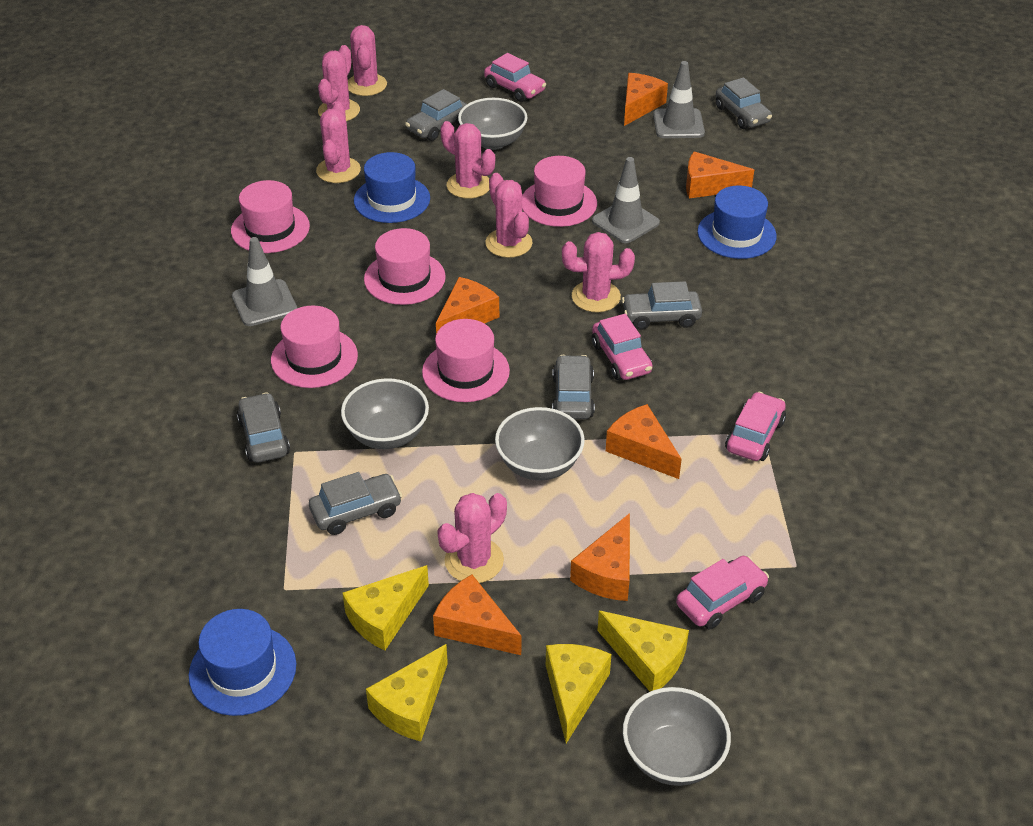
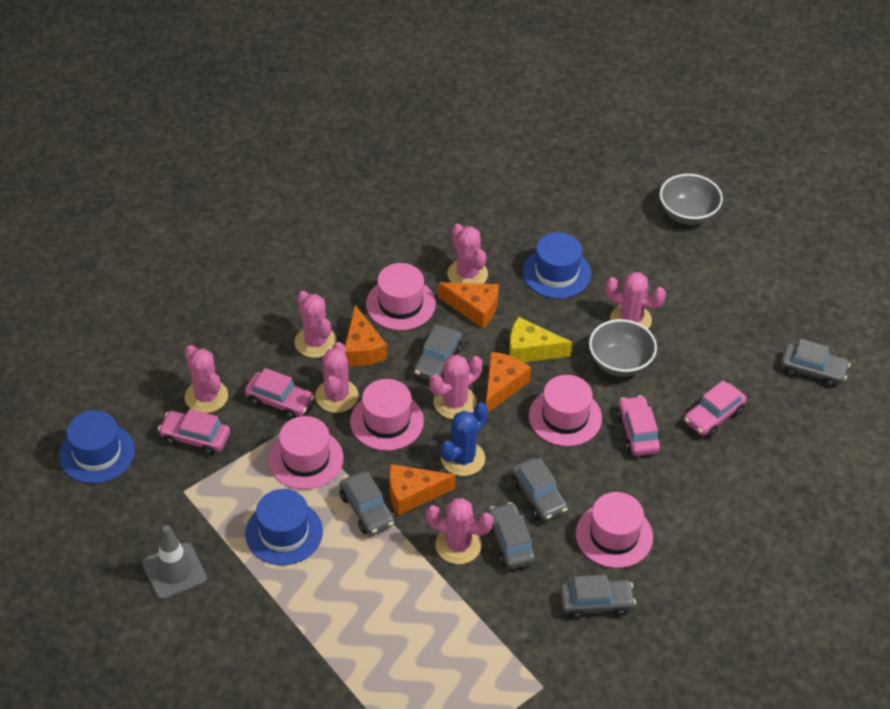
blue cactus: 0 -> 1
grey bowl: 4 -> 2
grey traffic cone: 3 -> 1
orange cheese: 6 -> 4
yellow cheese: 4 -> 1

